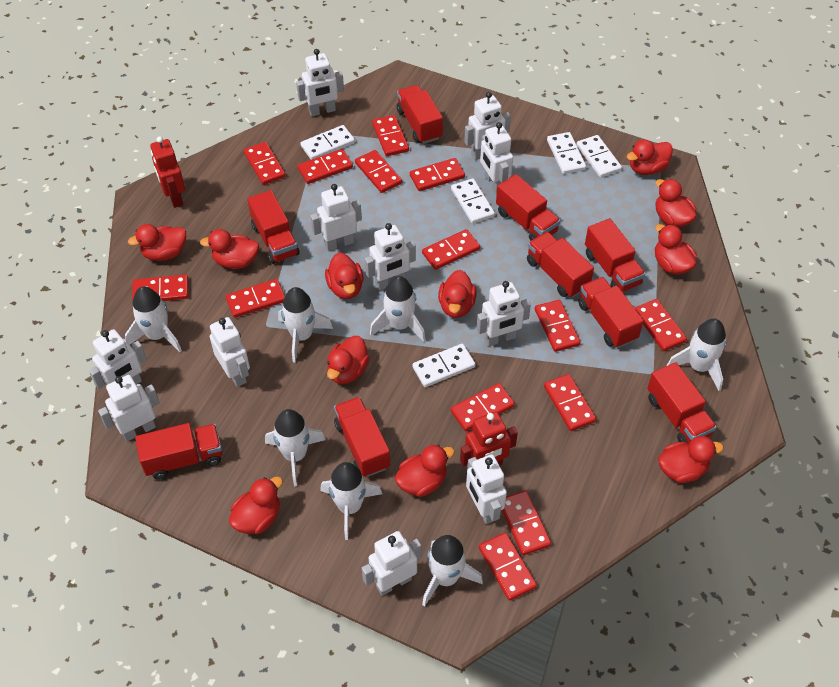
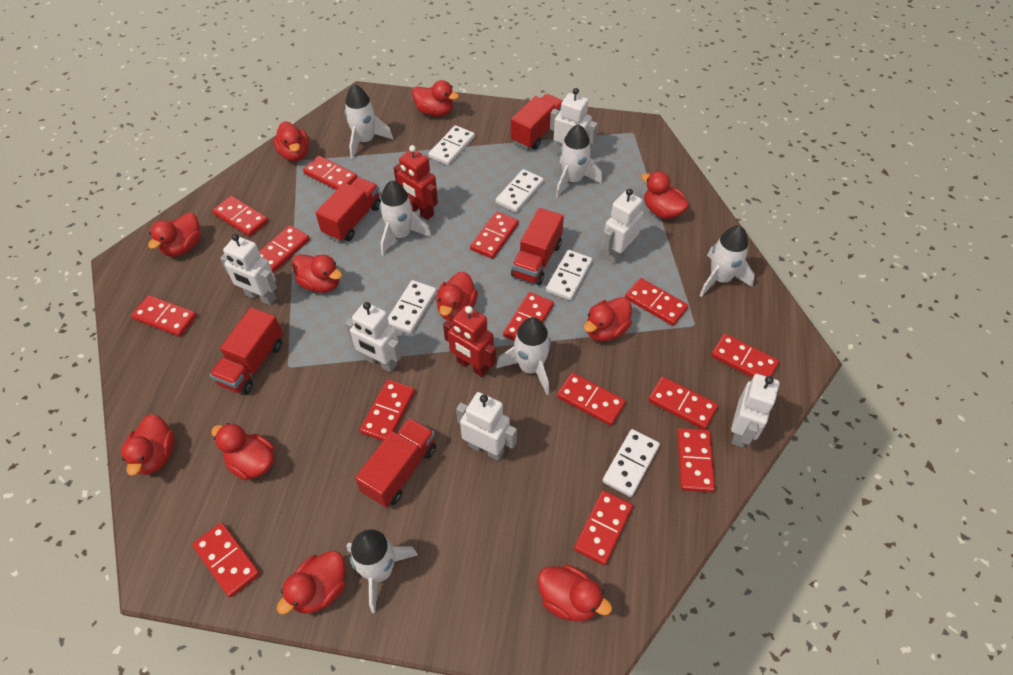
red truck: 9 -> 5
white robot: 11 -> 6
white rocket: 7 -> 6

